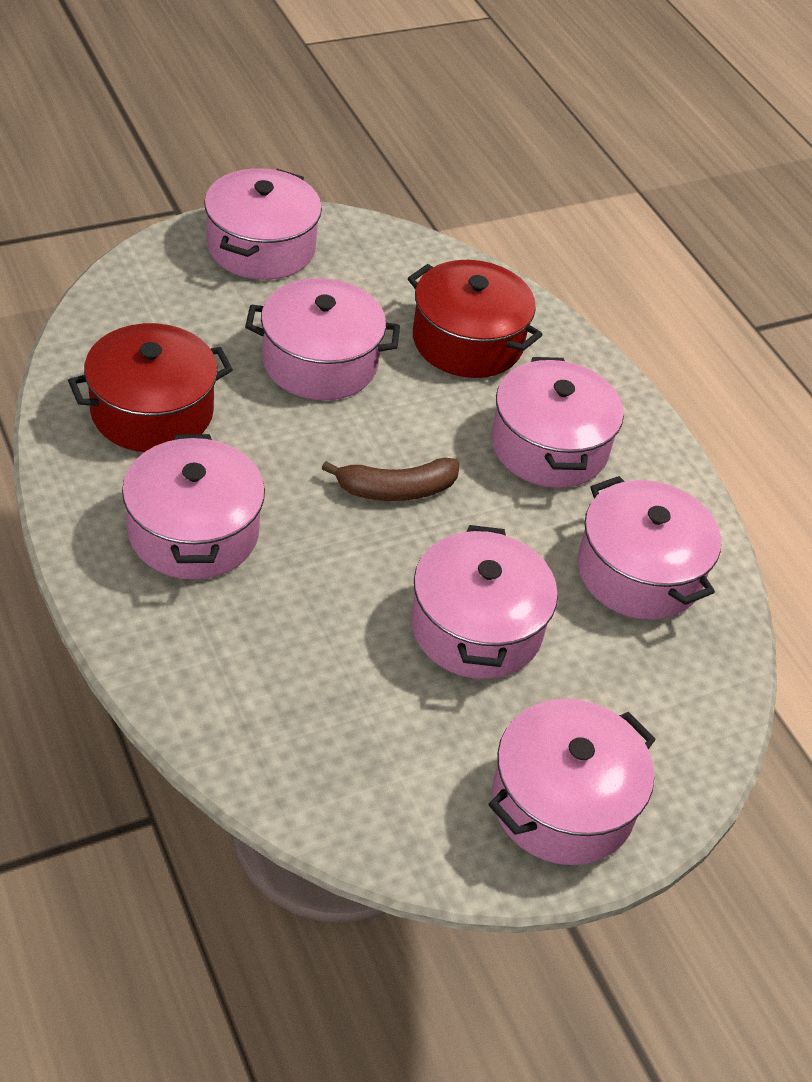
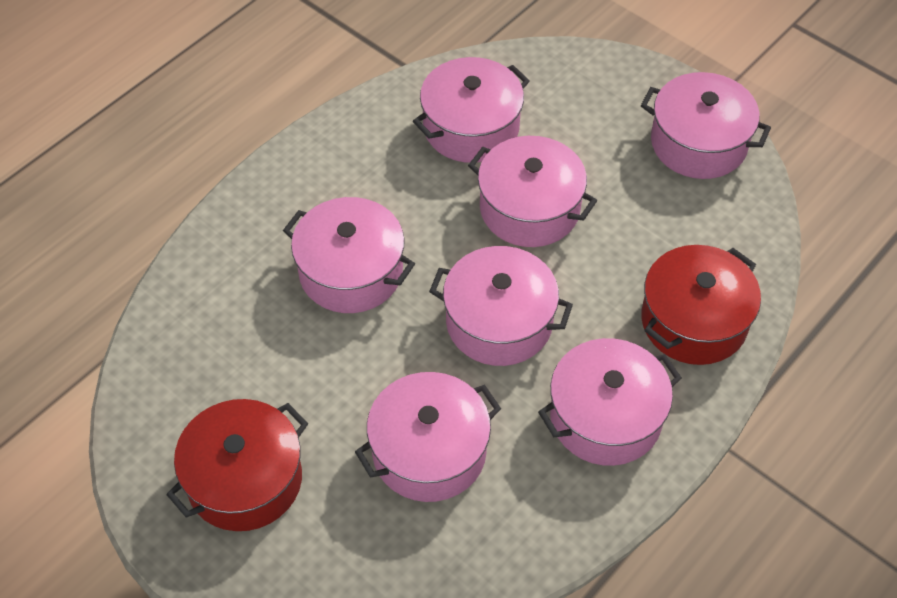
brown banana: 1 -> 0

